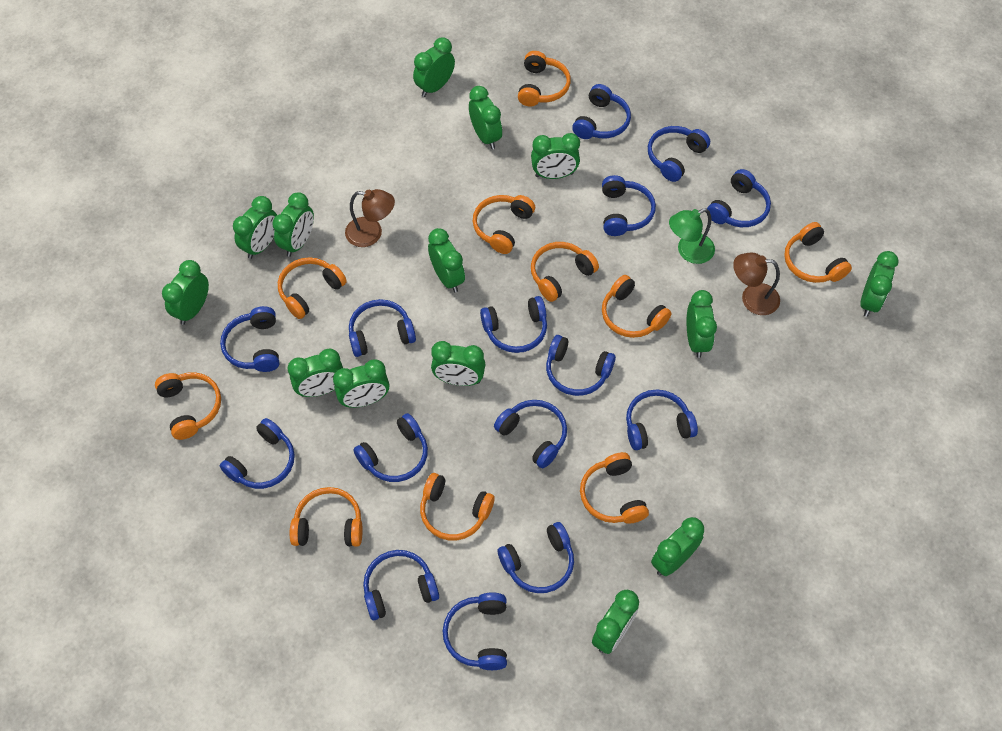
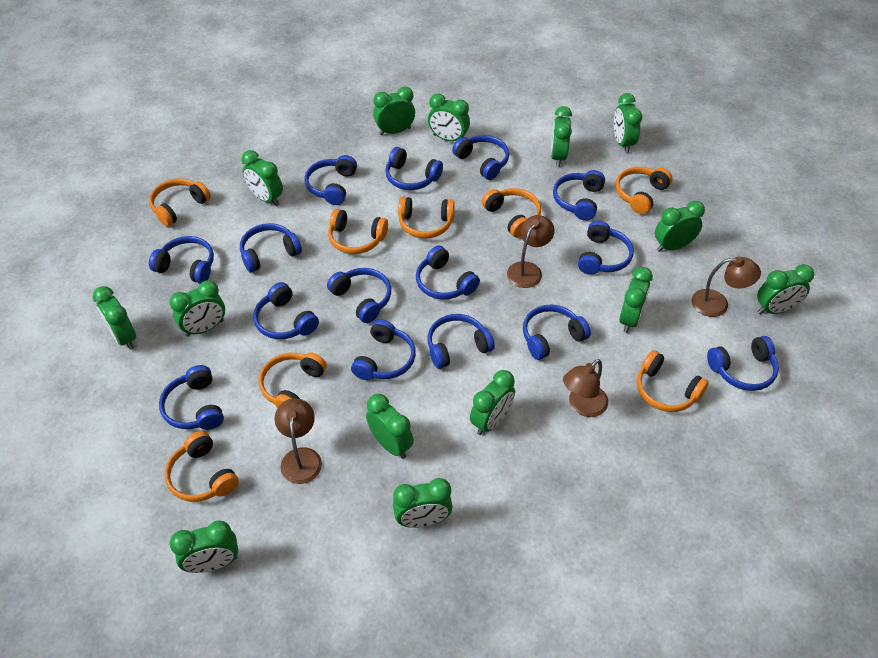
brown lamp: 2 -> 4
green lamp: 1 -> 0
orange headphones: 10 -> 8

